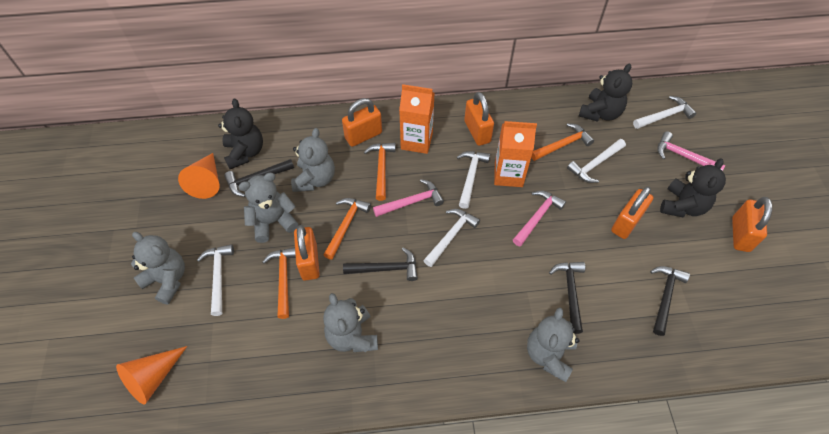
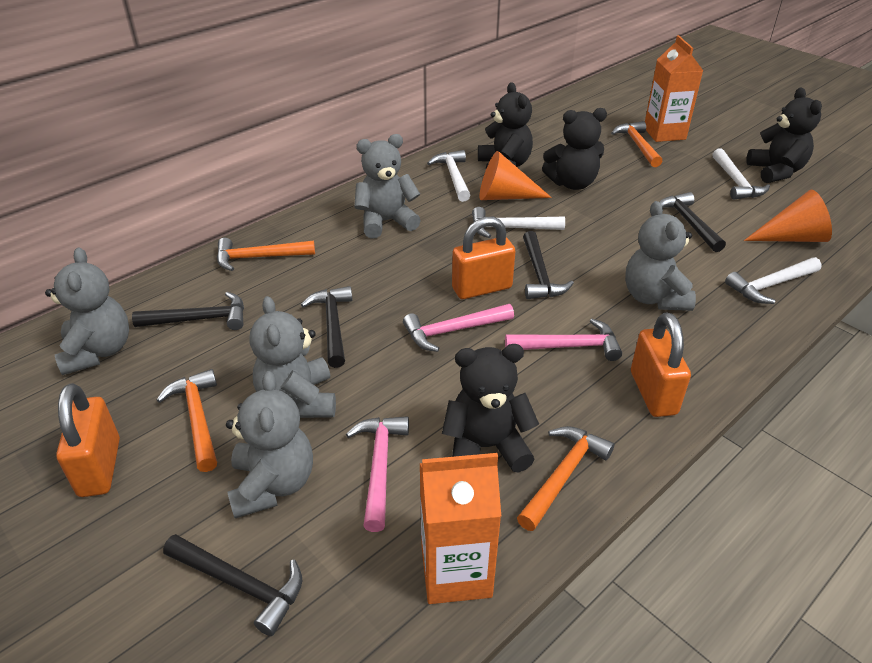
black hammer: 4 -> 5
black teddy bear: 3 -> 4
orange padlock: 5 -> 3
white hammer: 5 -> 4

